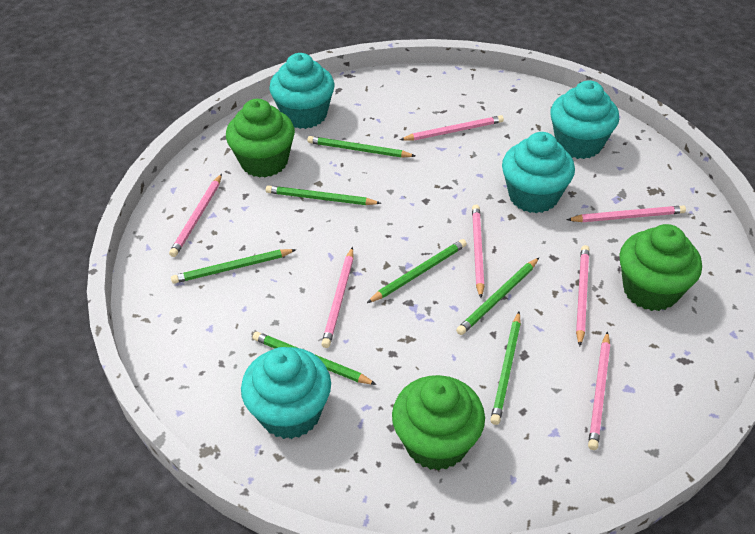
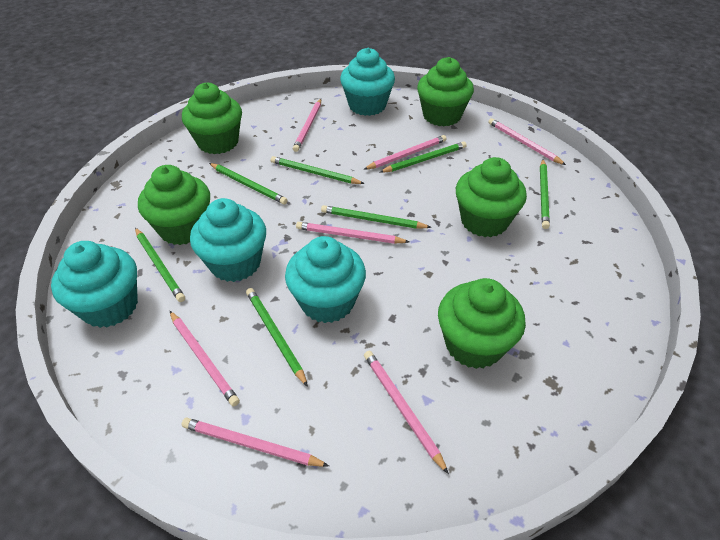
green cupcake: 3 -> 5

